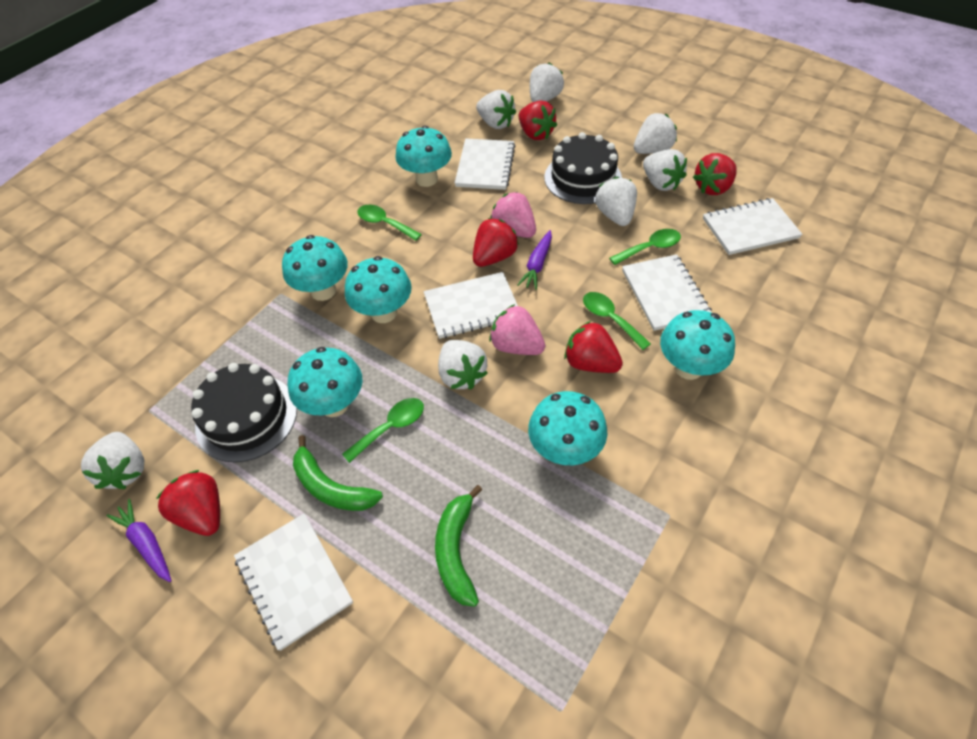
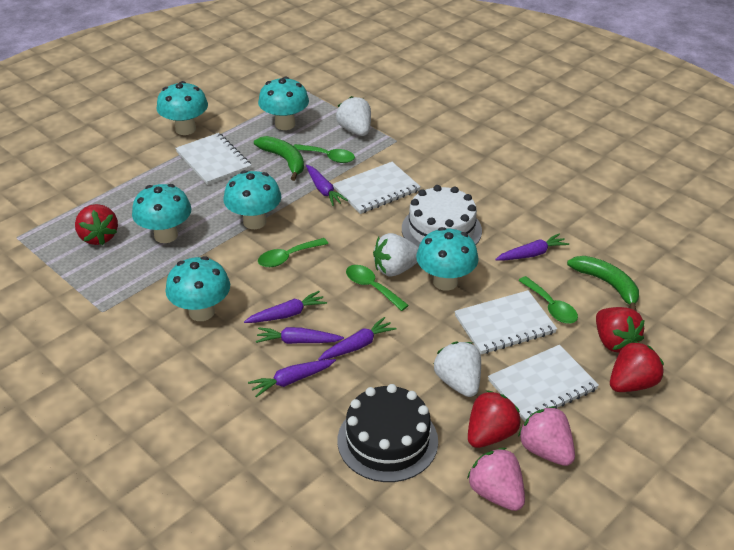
black cake: 2 -> 1
purple carrot: 2 -> 6
red strawberry: 5 -> 4
white cake: 0 -> 1
white notebook: 5 -> 4
white strawberry: 7 -> 3

